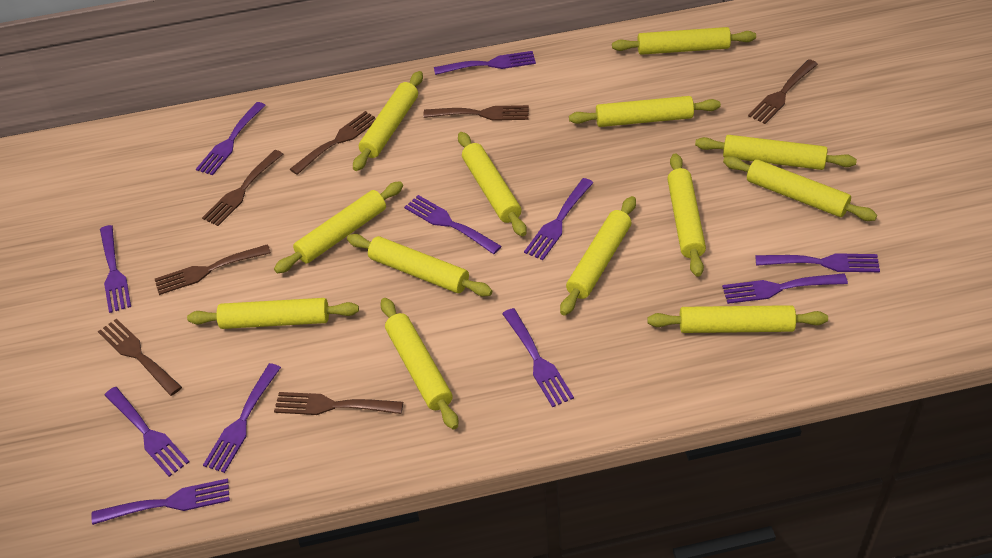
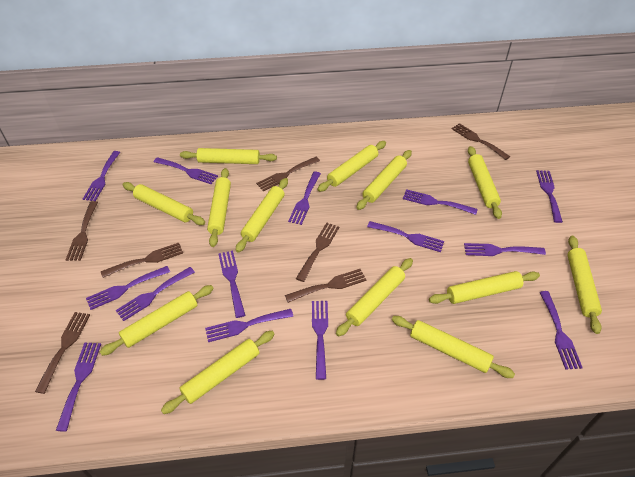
purple fork: 11 -> 14

